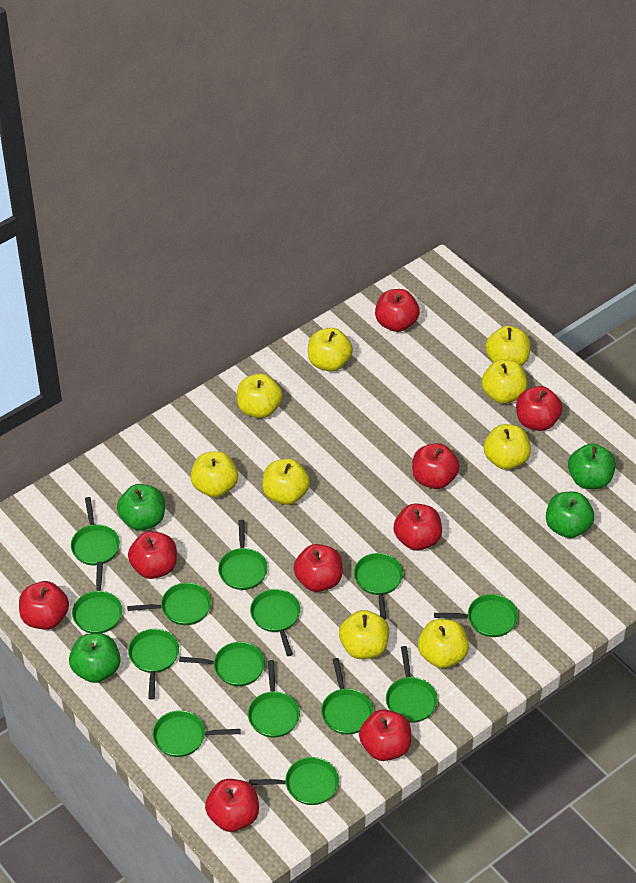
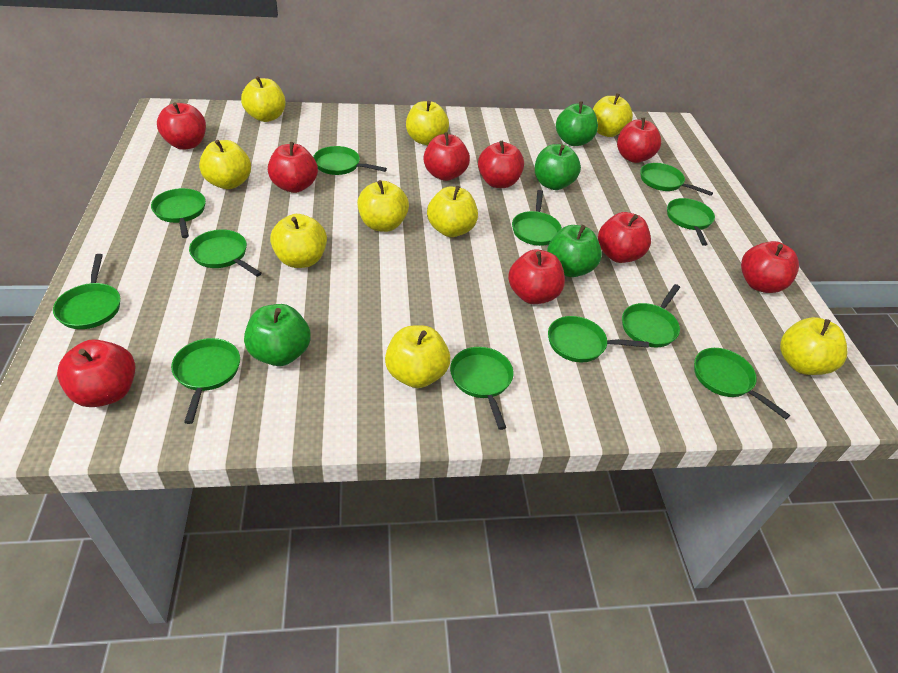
green pan: 14 -> 12

